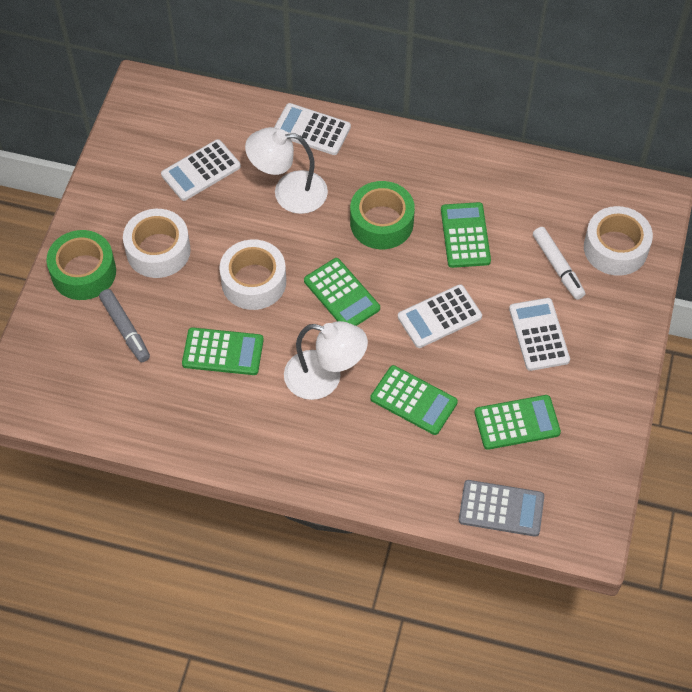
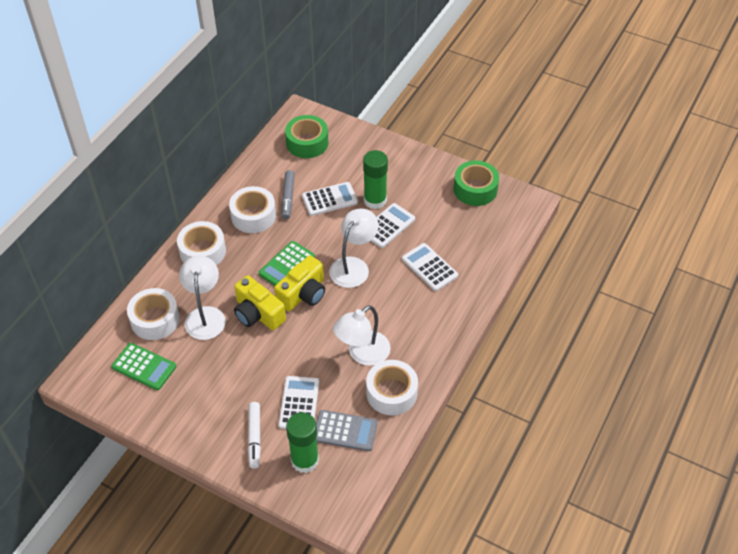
green calculator: 5 -> 2
green glue stick: 0 -> 2
white lamp: 2 -> 3
white tape: 3 -> 4
yellow camera: 0 -> 2

